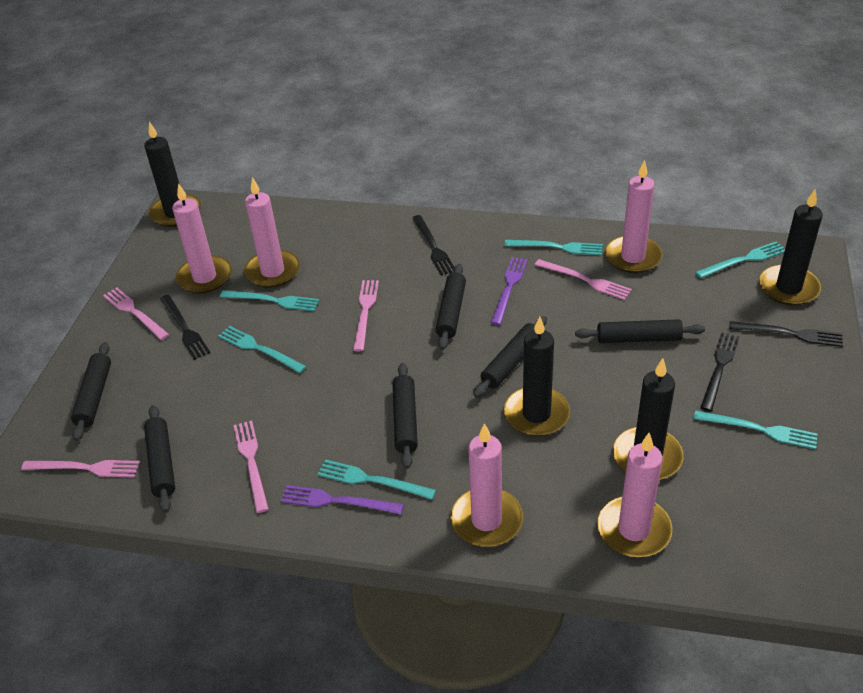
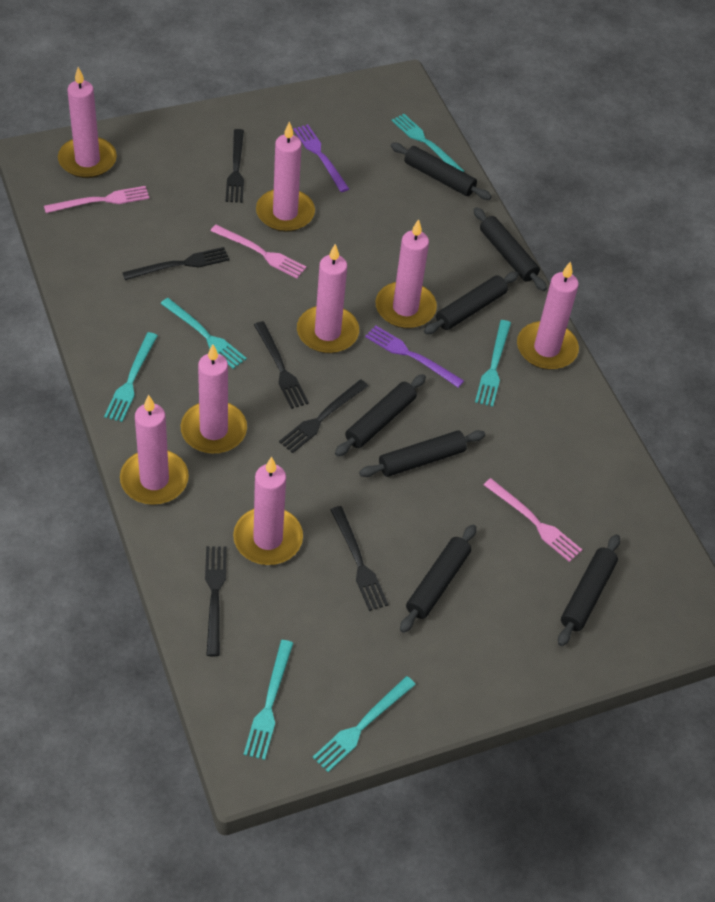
black candle: 4 -> 0
black fork: 4 -> 6
black rolling pin: 6 -> 7
pink candle: 5 -> 8
pink fork: 5 -> 3

